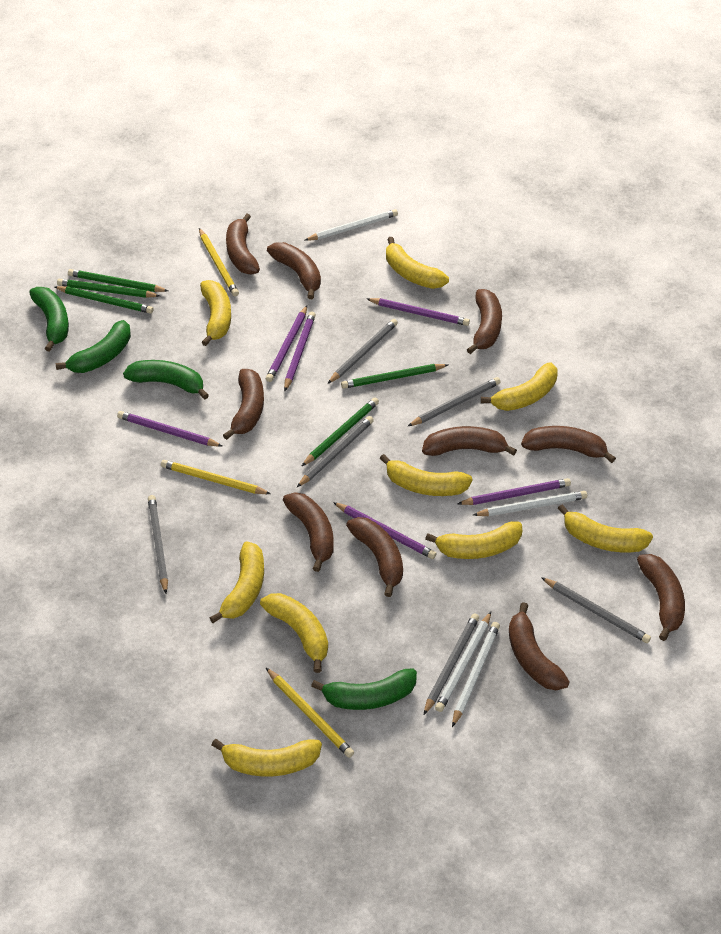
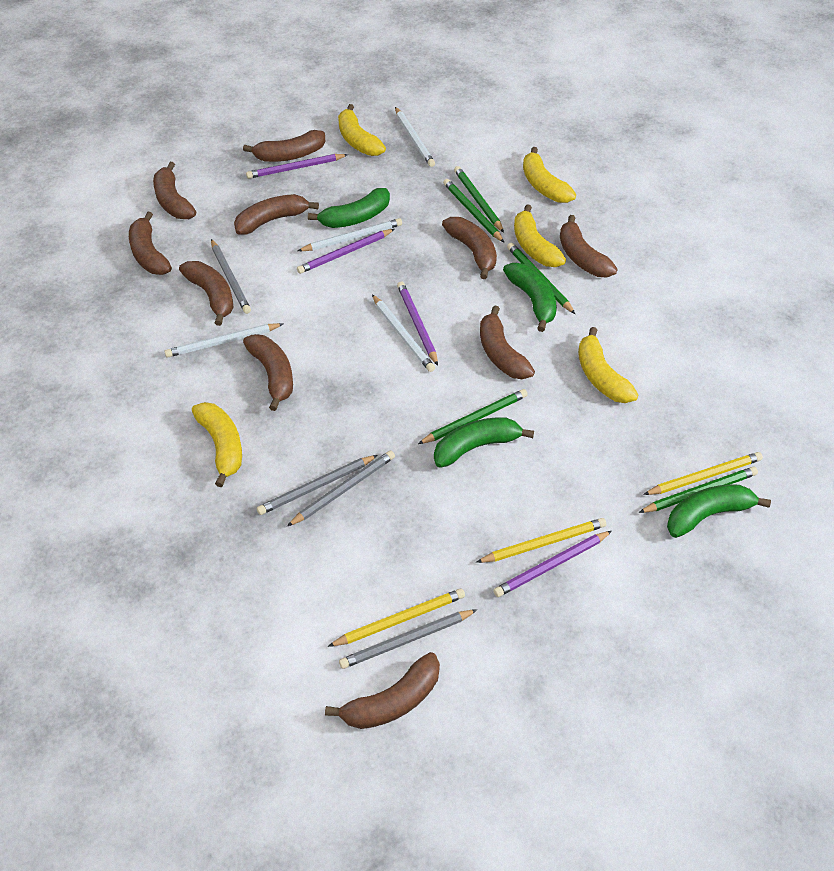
grey pencil: 6 -> 4
purple pencil: 6 -> 4
yellow banana: 9 -> 5

